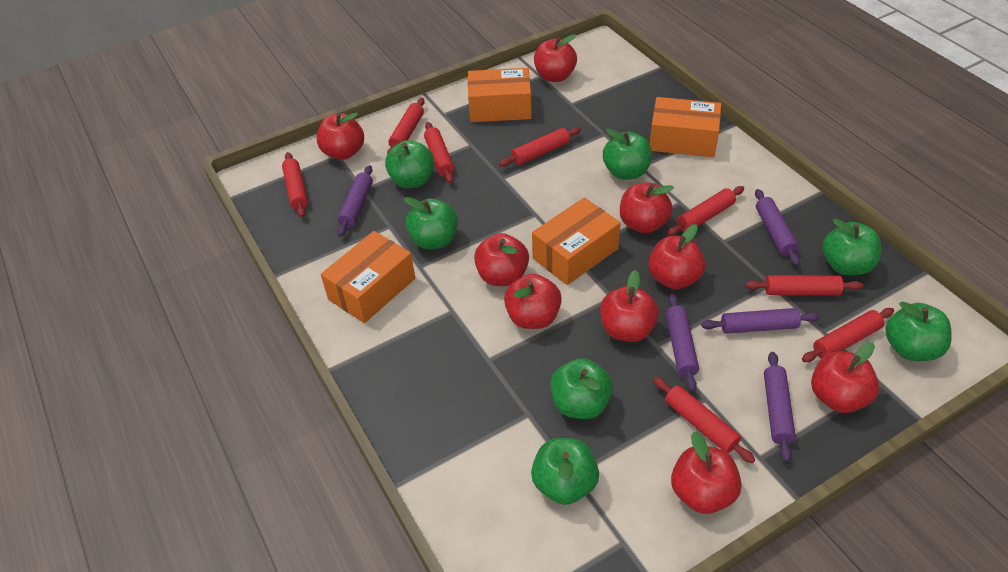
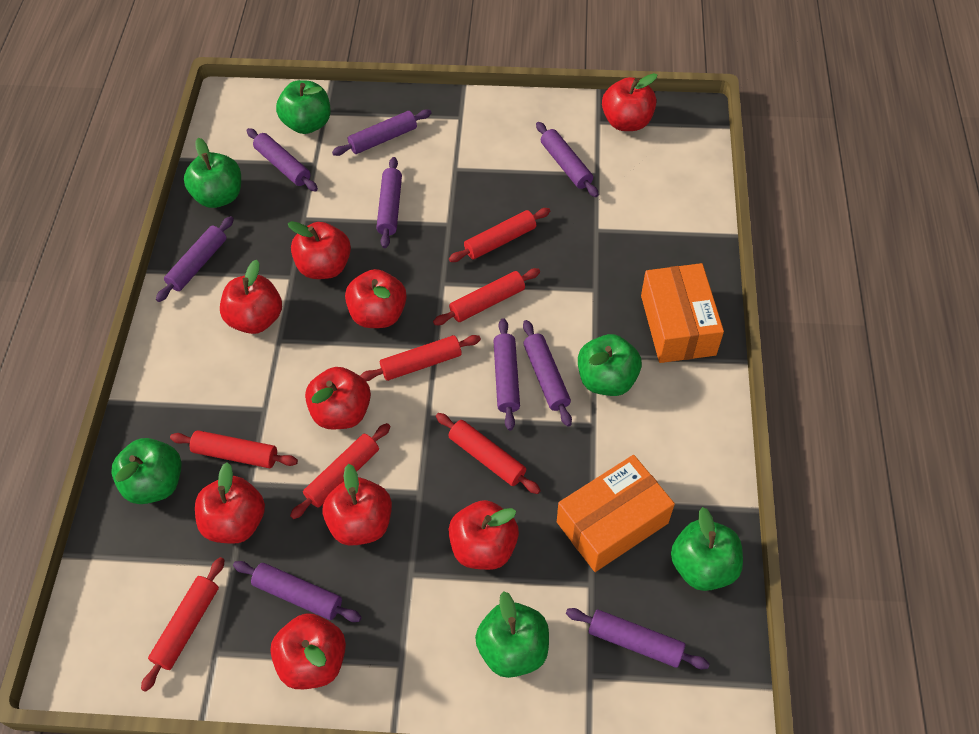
green apple: 7 -> 6
orange box: 4 -> 2
purple rolling pin: 5 -> 9
red rolling pin: 8 -> 7

